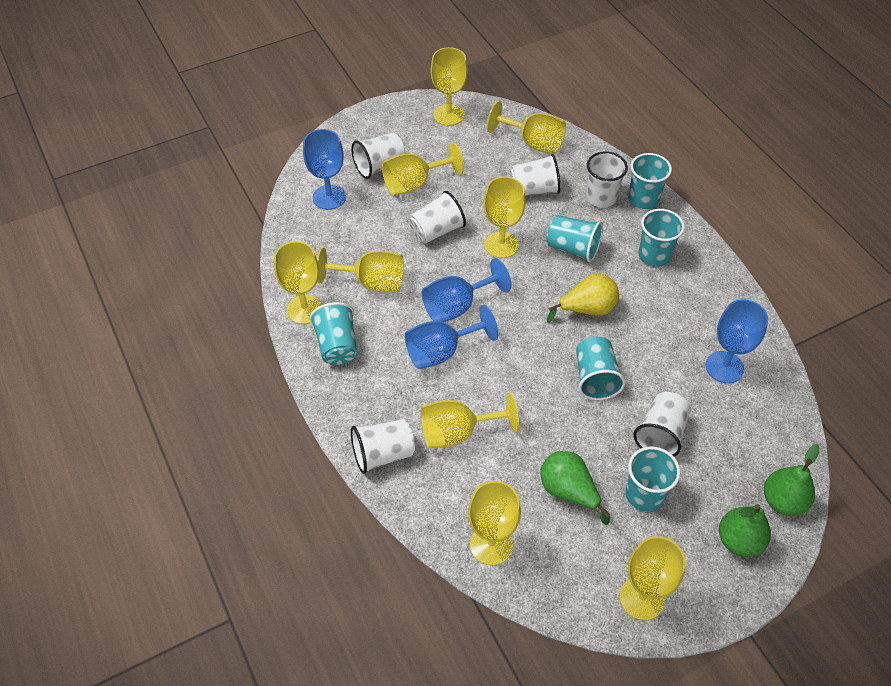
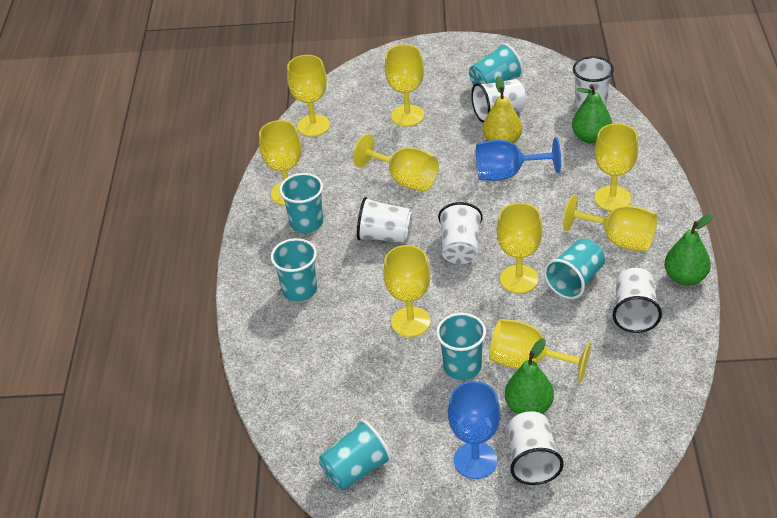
blue goblet: 4 -> 2

